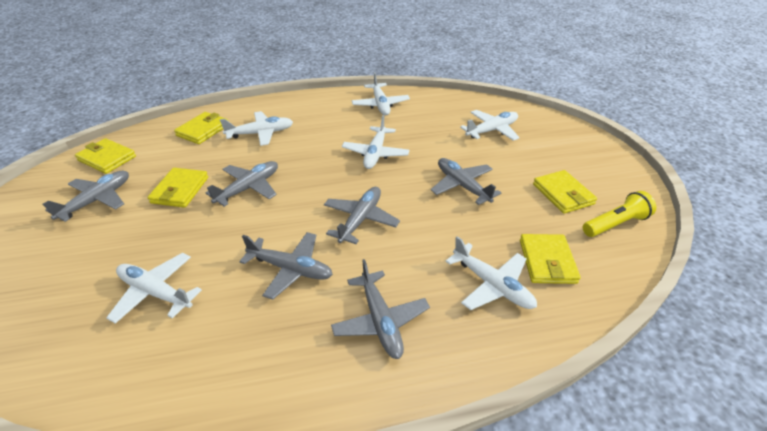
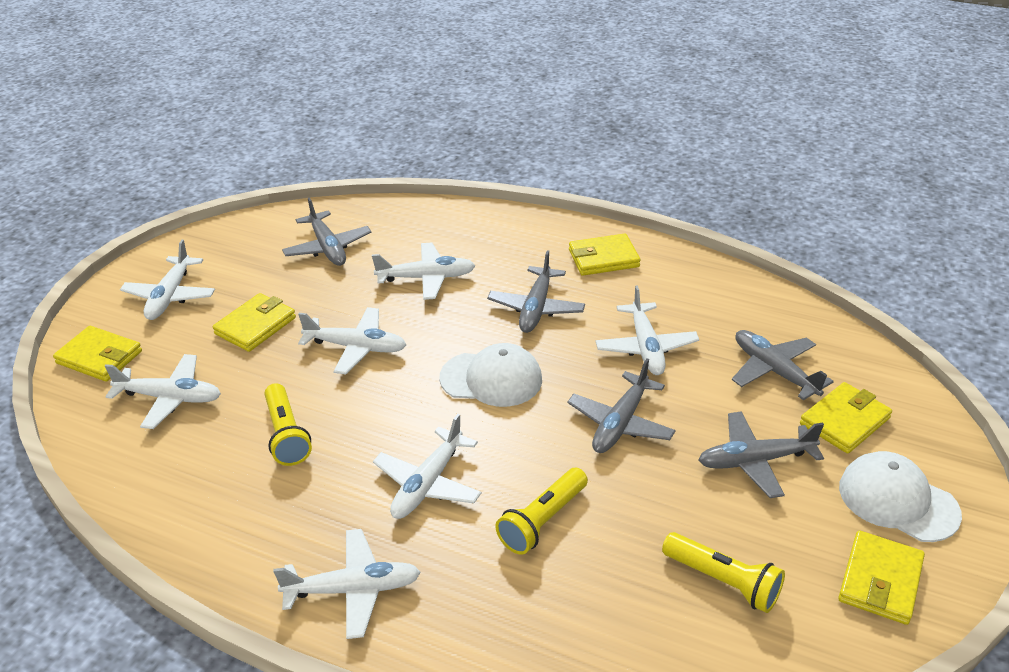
grey plane: 6 -> 5
white cap: 0 -> 2
white plane: 6 -> 7
yellow flashlight: 1 -> 3

